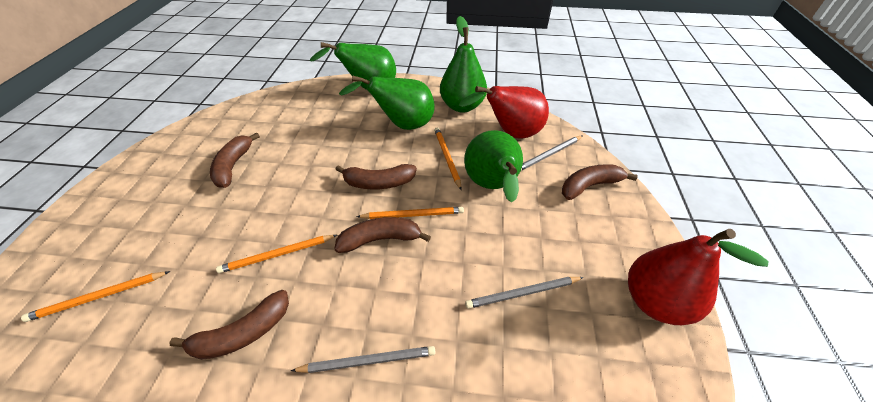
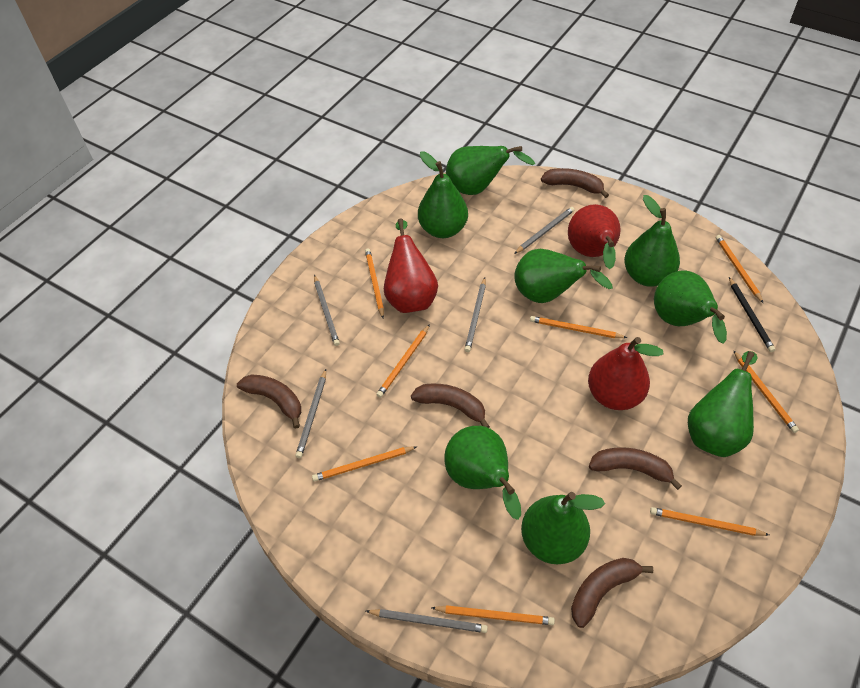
black pencil: 0 -> 1
green pear: 4 -> 8
grey pencil: 3 -> 5
orange pencil: 4 -> 8
red pear: 2 -> 3

